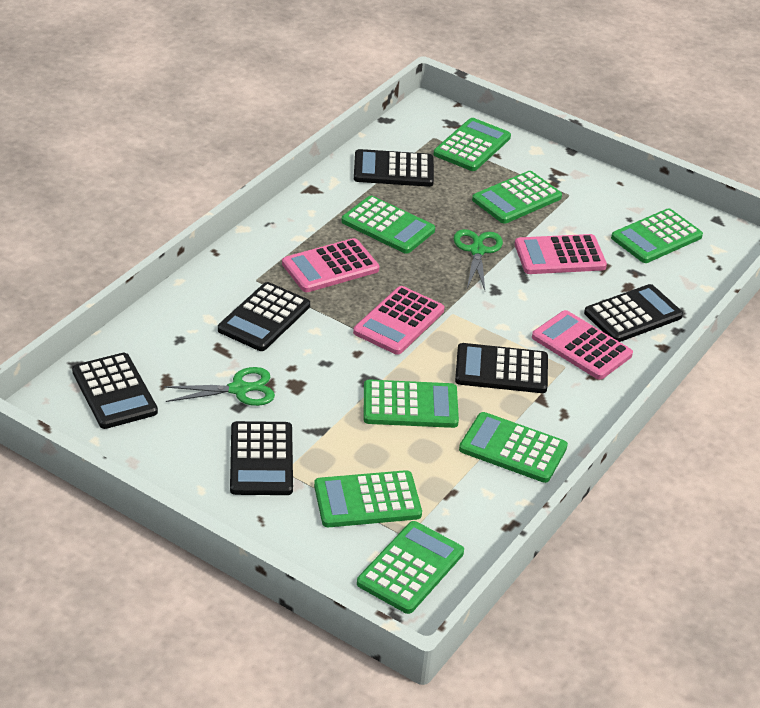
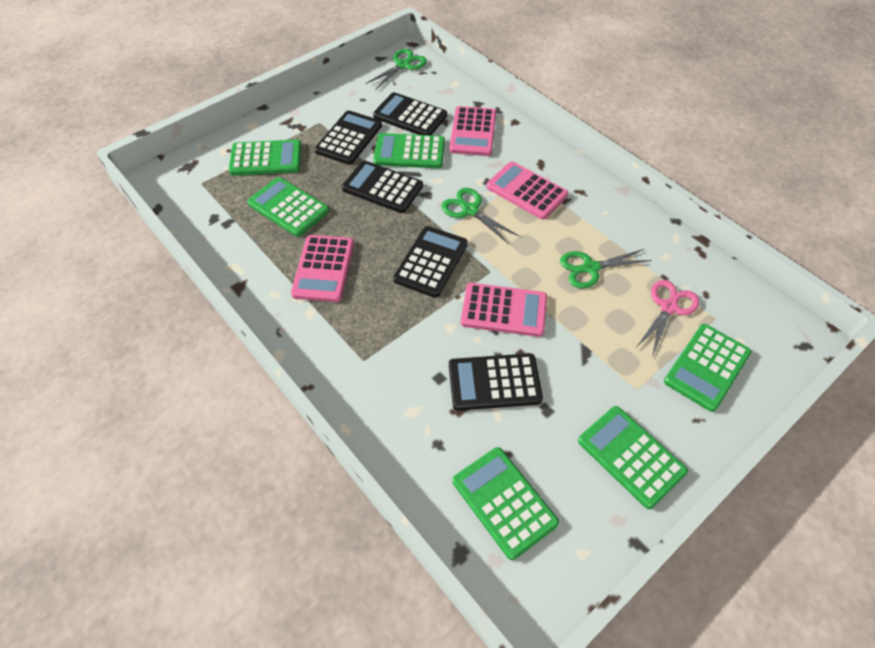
black calculator: 6 -> 5
green calculator: 8 -> 6
green scissors: 2 -> 3
pink scissors: 0 -> 1

